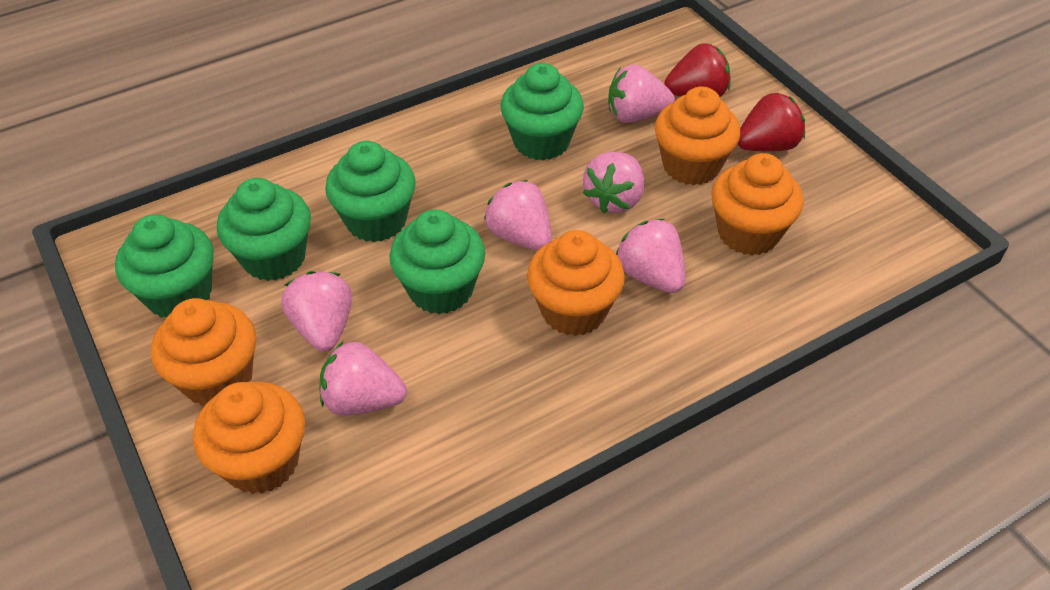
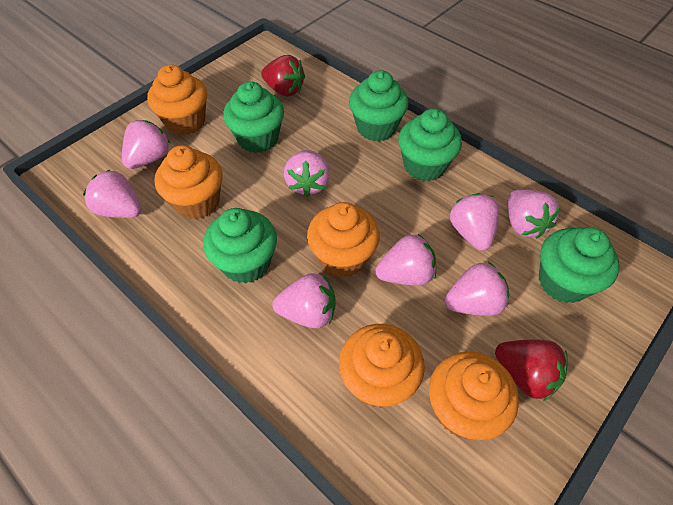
pink strawberry: 6 -> 8

